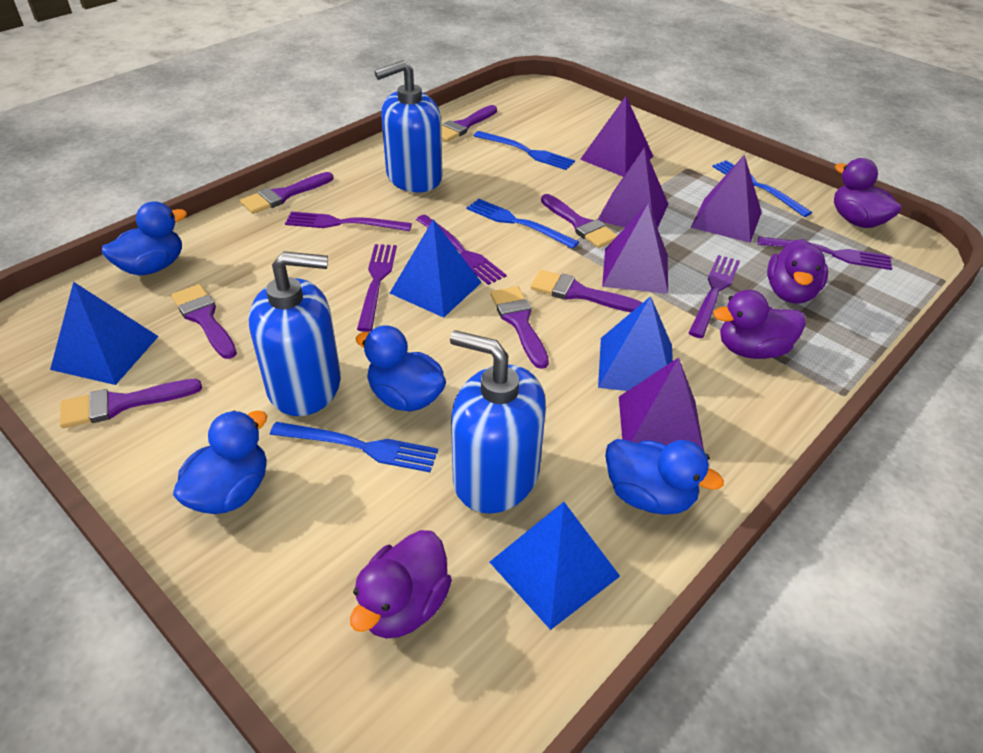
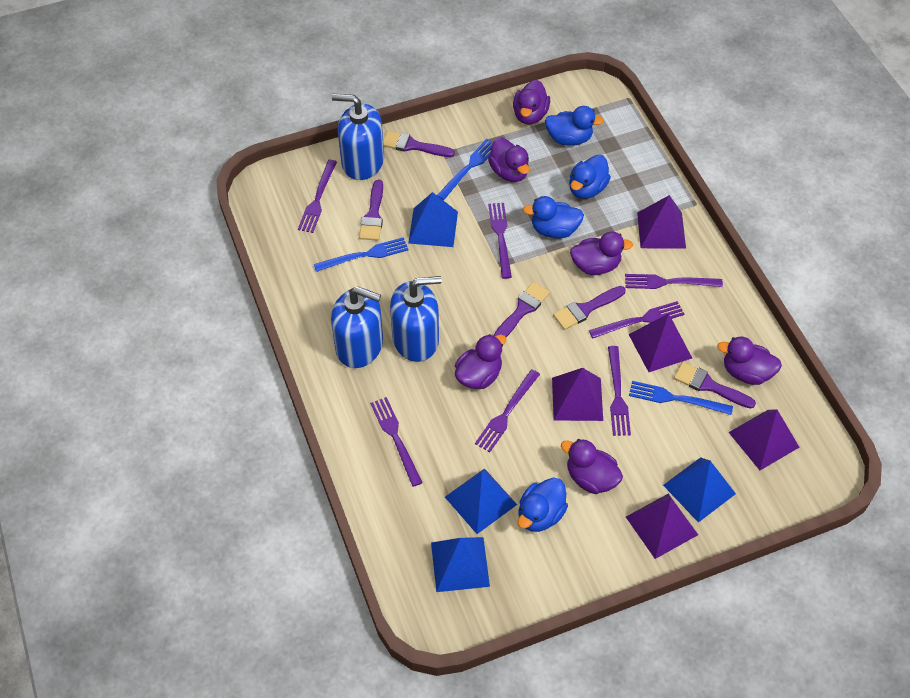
blue fork: 4 -> 3
purple brush: 7 -> 5
purple duck: 4 -> 6
purple fork: 5 -> 7

